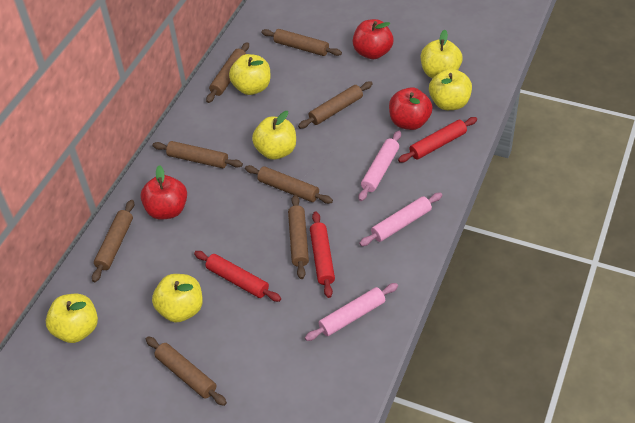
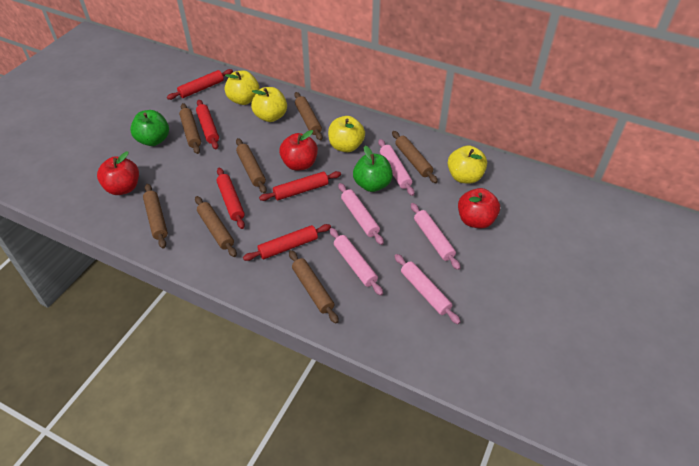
brown rolling pin: 8 -> 7
green apple: 0 -> 2
pink rolling pin: 3 -> 5
red rolling pin: 3 -> 5
yellow apple: 6 -> 4

